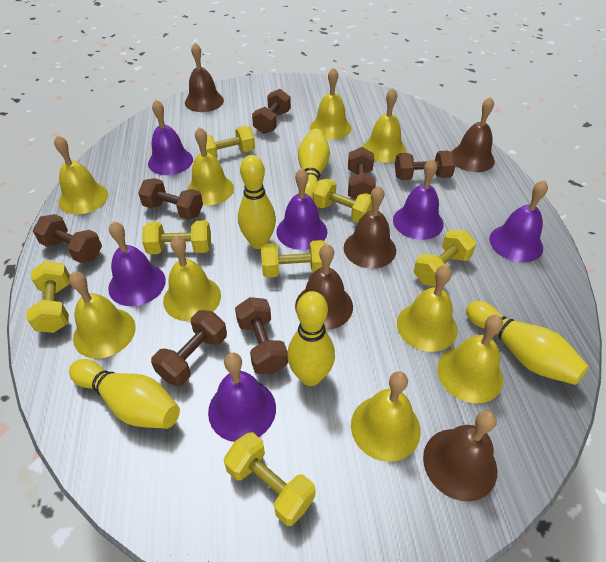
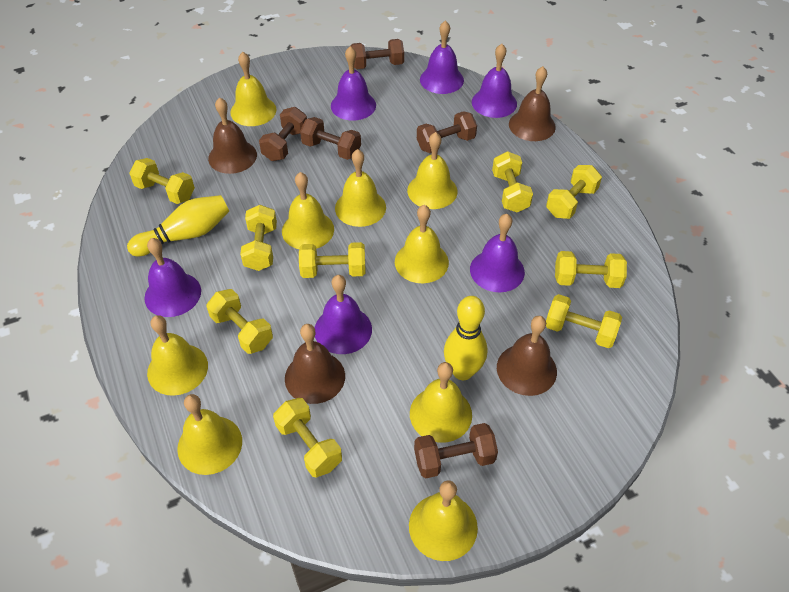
brown bell: 5 -> 4
brown dumbbell: 7 -> 5
yellow bowling pin: 5 -> 2
yellow dumbbell: 7 -> 9

